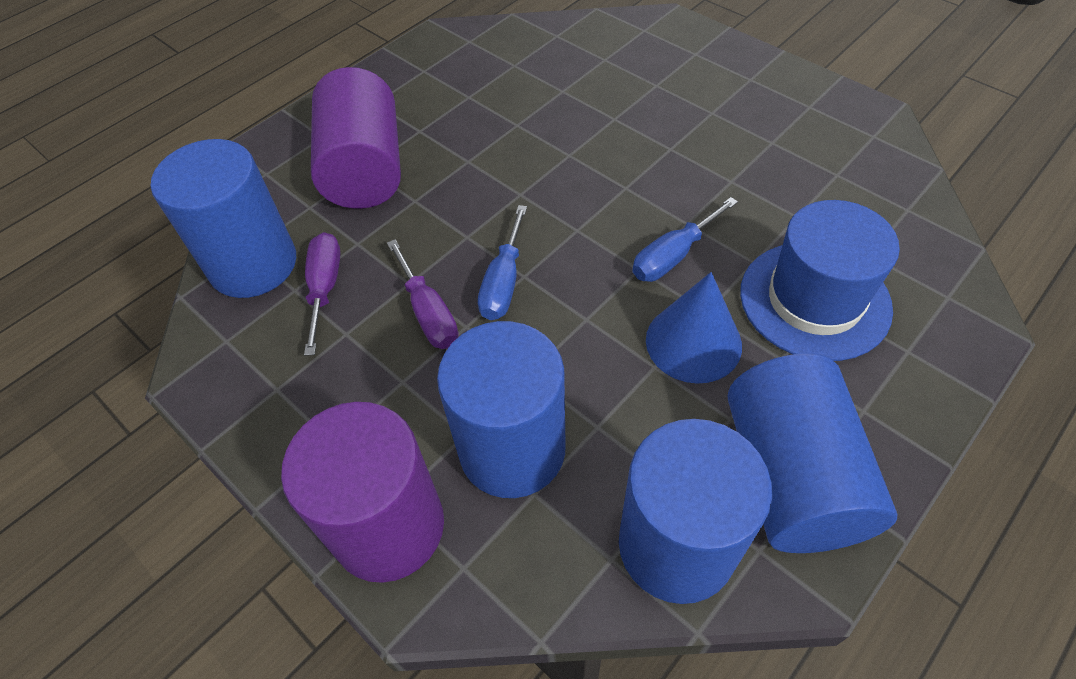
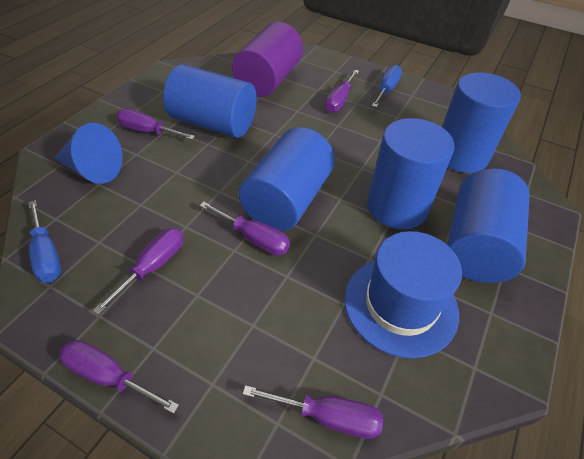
blue cylinder: 4 -> 5
purple cylinder: 2 -> 1
purple screwdriver: 2 -> 6

